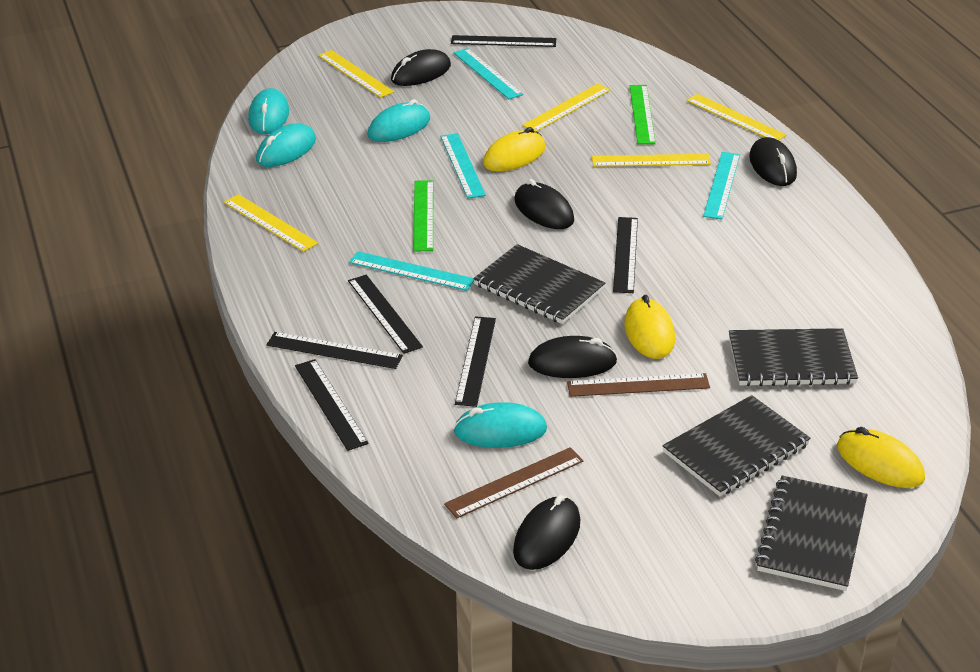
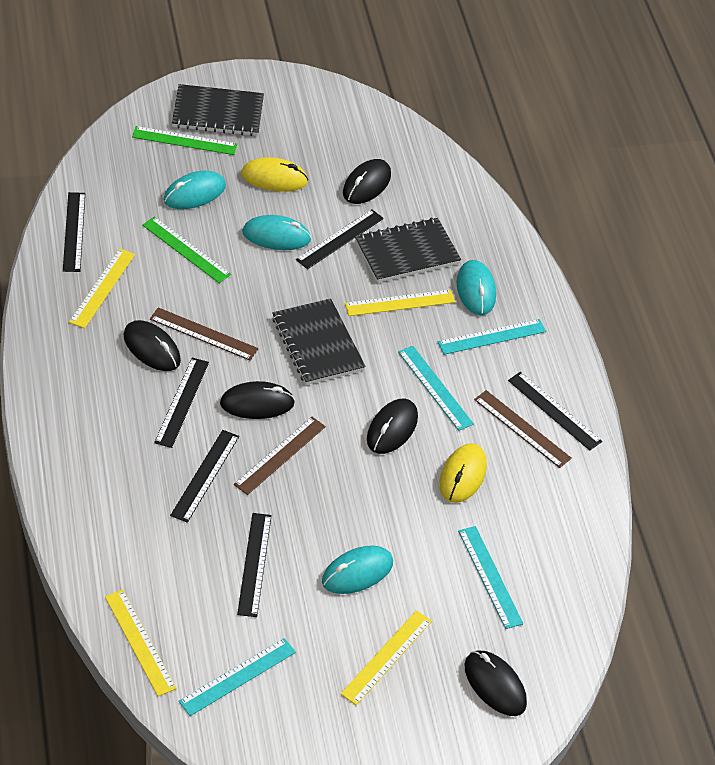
black notebook: 4 -> 3
brown ruler: 2 -> 3
yellow mouse: 3 -> 2
yellow ruler: 5 -> 4

